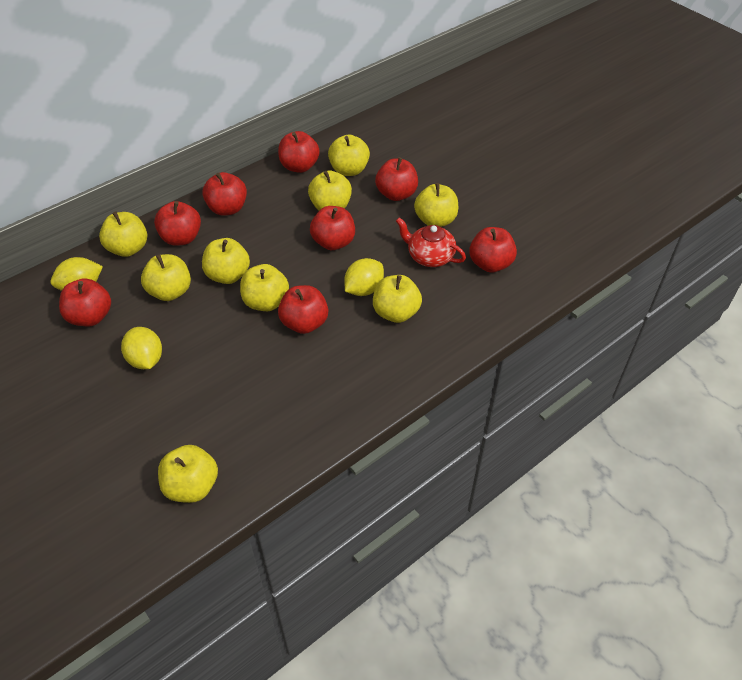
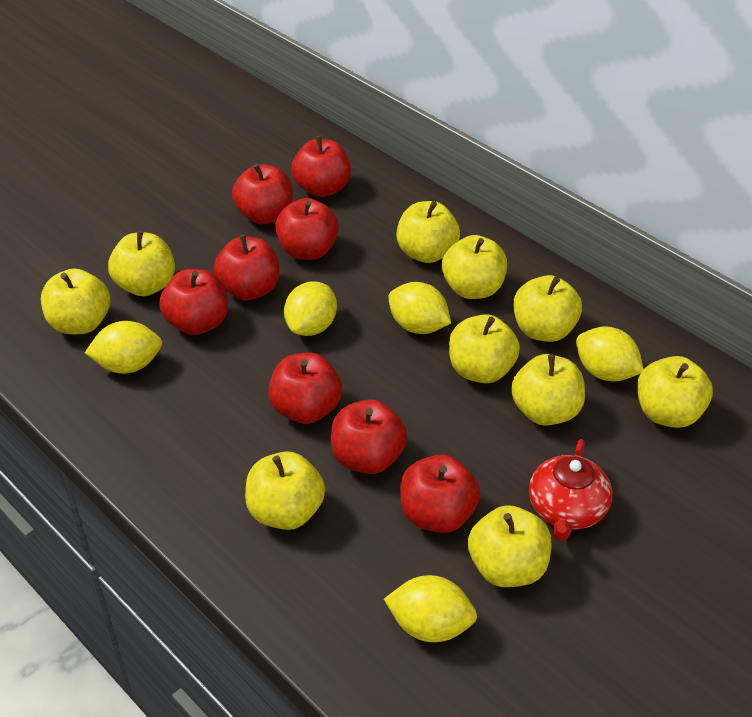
yellow apple: 9 -> 10
yellow lemon: 3 -> 5

